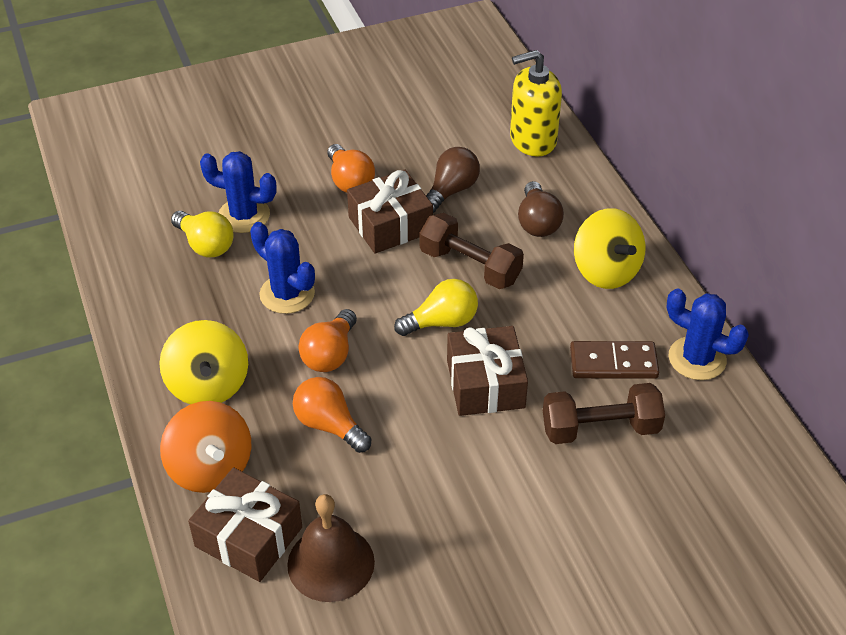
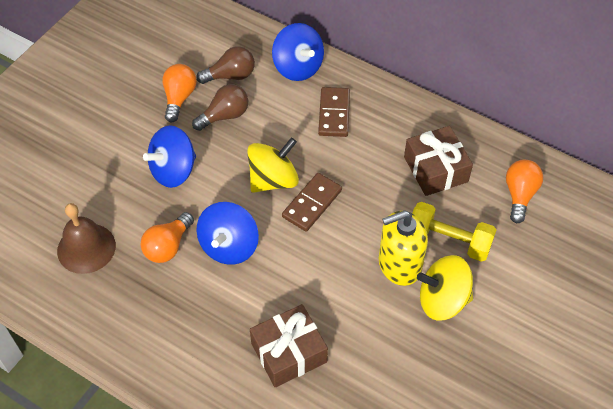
blue cactus: 3 -> 0
blue spinning top: 0 -> 3
brown domino: 1 -> 2
brown dumbbell: 2 -> 0
brown gift: 3 -> 2
orange spinning top: 1 -> 0
yellow dumbbell: 0 -> 1
yellow light bulb: 2 -> 0

